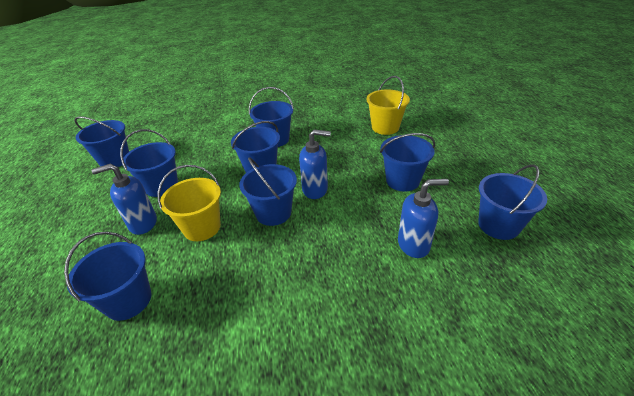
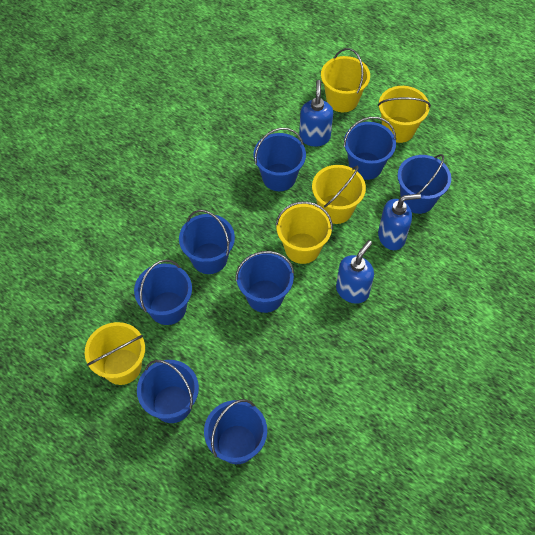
yellow bucket: 2 -> 5

